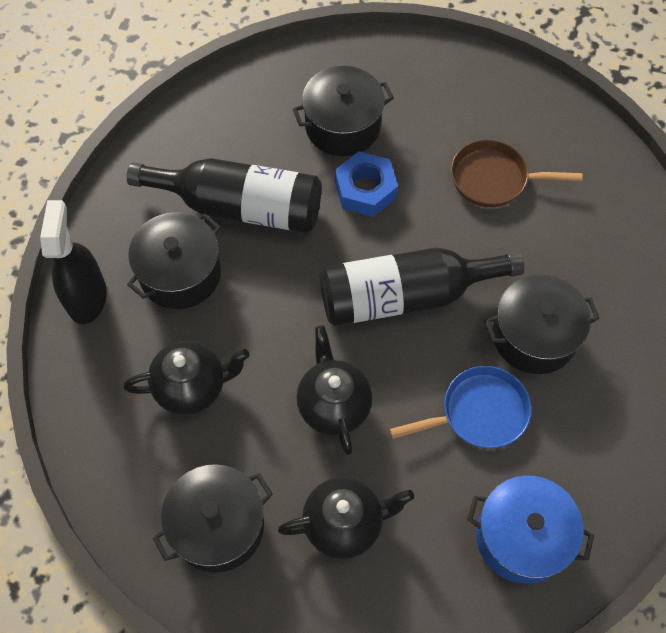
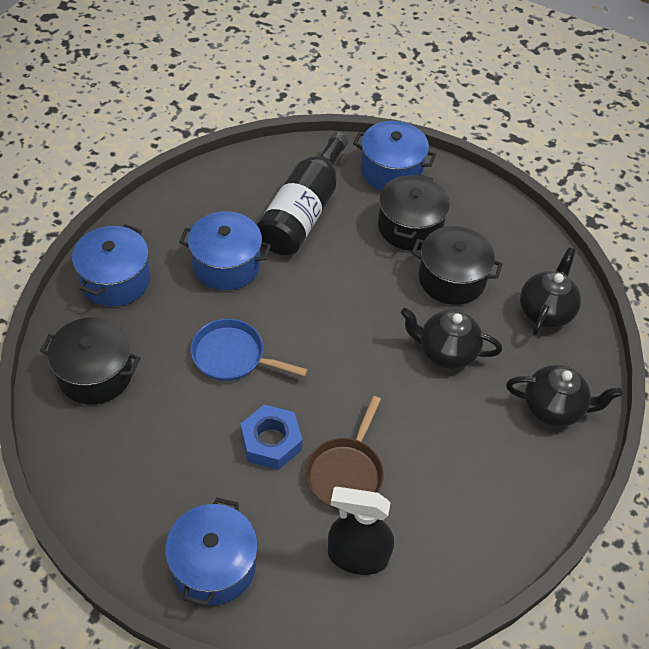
black bottle: 2 -> 1
black pot: 4 -> 3
blue pot: 1 -> 4

